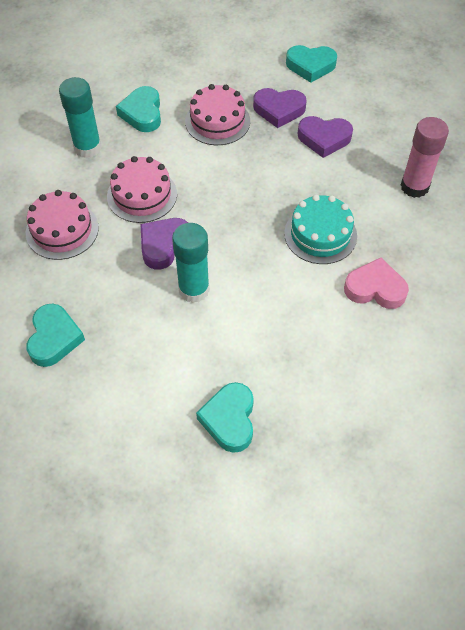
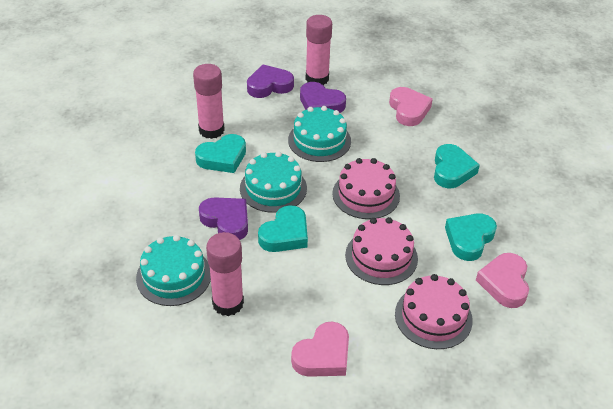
pink glue stick: 1 -> 3
pink heart: 1 -> 3
turquoise cake: 1 -> 3
turquoise glue stick: 2 -> 0

